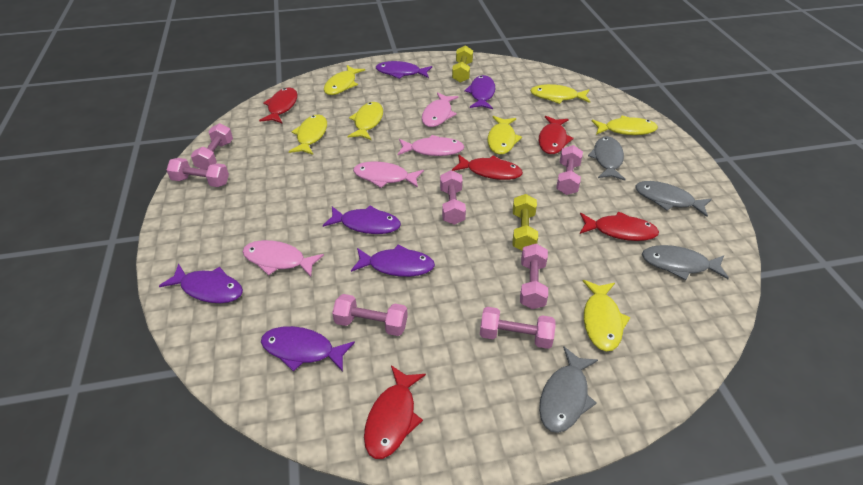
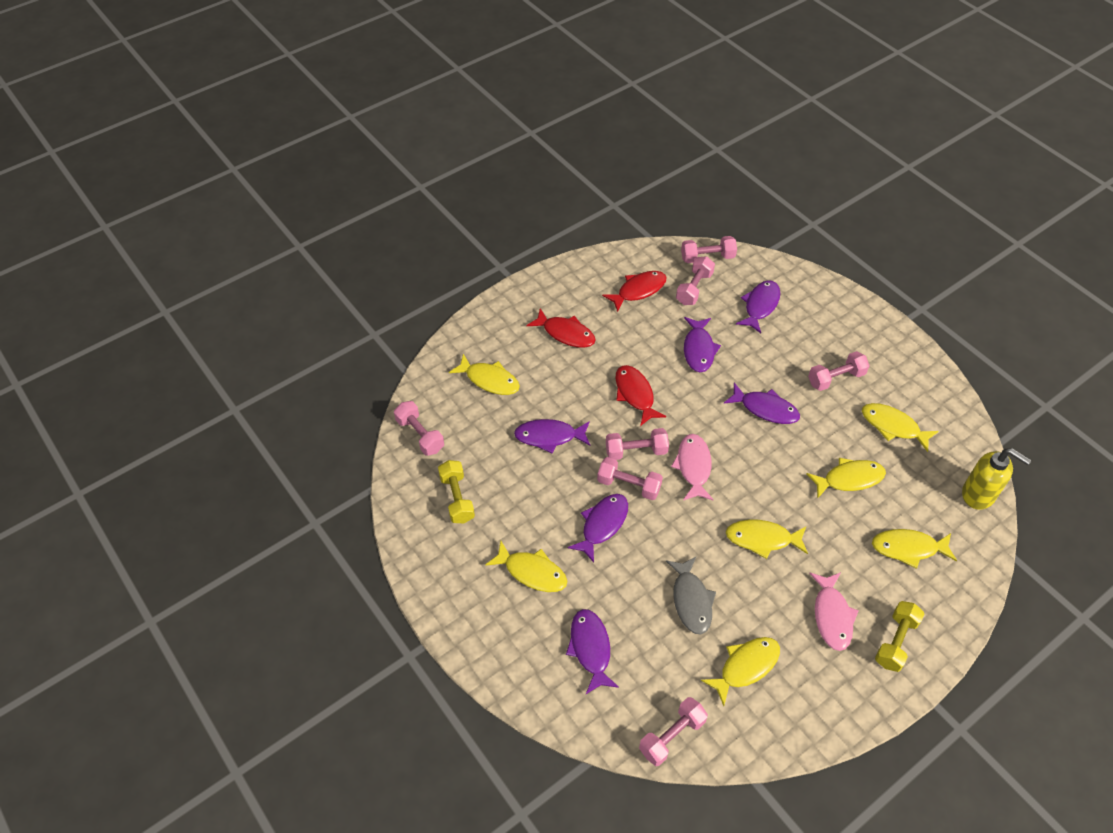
grey fish: 4 -> 1
pink fish: 4 -> 2
red fish: 5 -> 3
yellow soap dispenser: 0 -> 1

